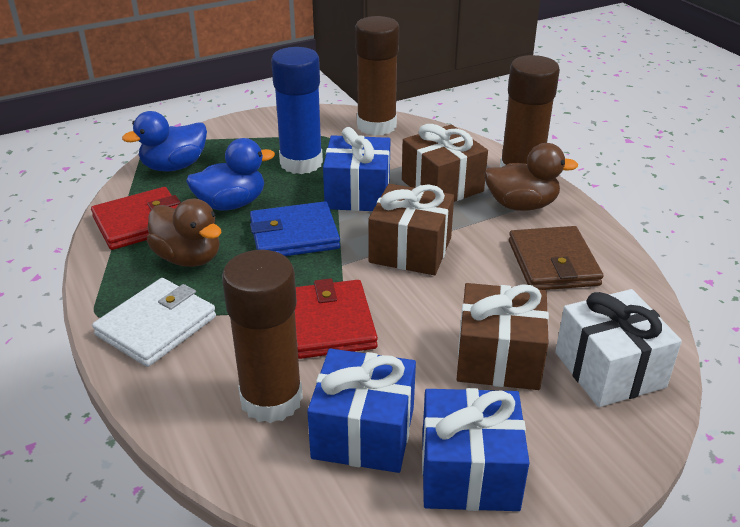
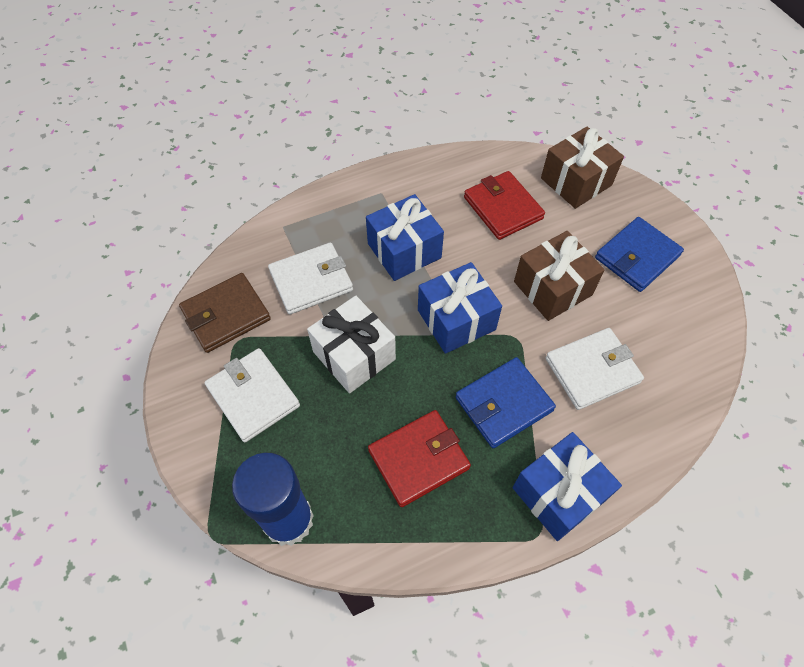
blue duck: 2 -> 0
blue wallet: 1 -> 2
brown duck: 2 -> 0
brown gift: 3 -> 2
brown glue stick: 3 -> 0
white wallet: 1 -> 3

